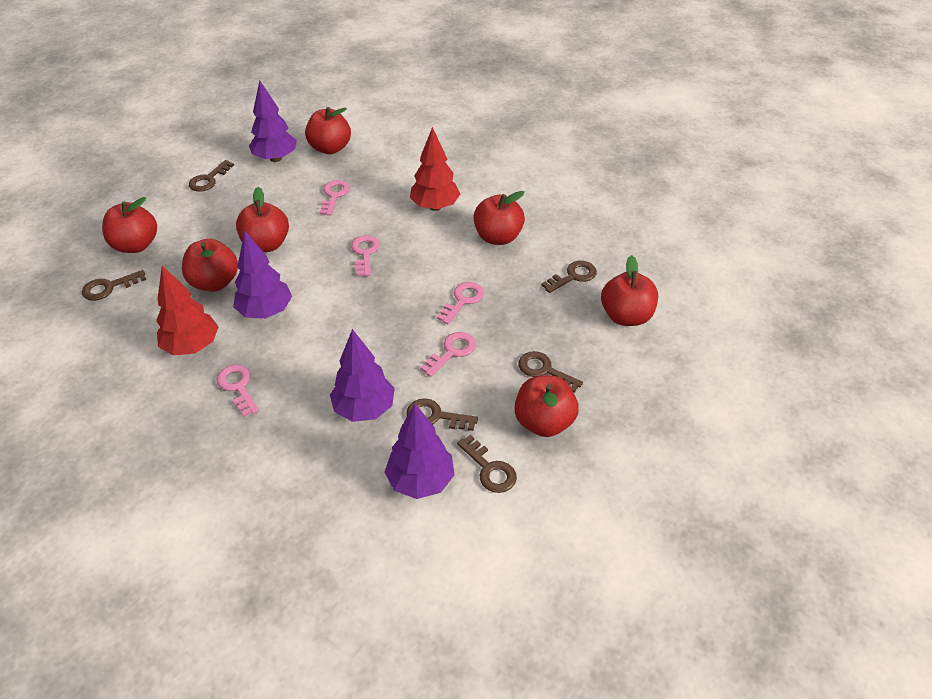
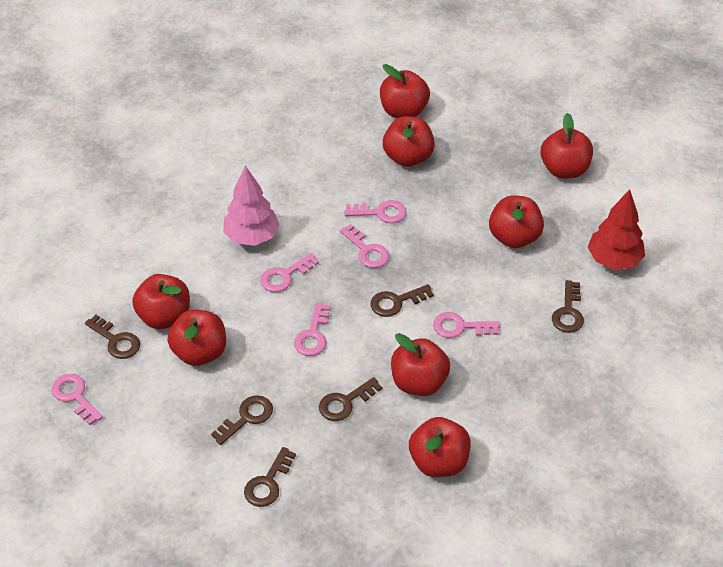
pink key: 5 -> 6
pink tree: 0 -> 1
purple tree: 4 -> 0
red apple: 7 -> 8
red tree: 2 -> 1

